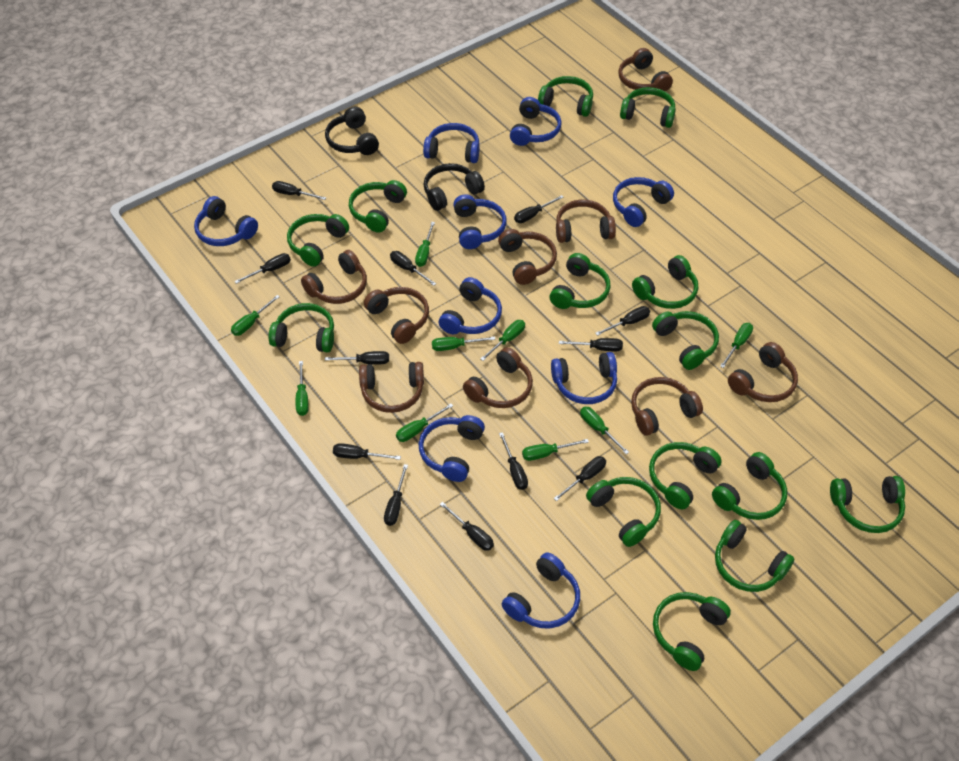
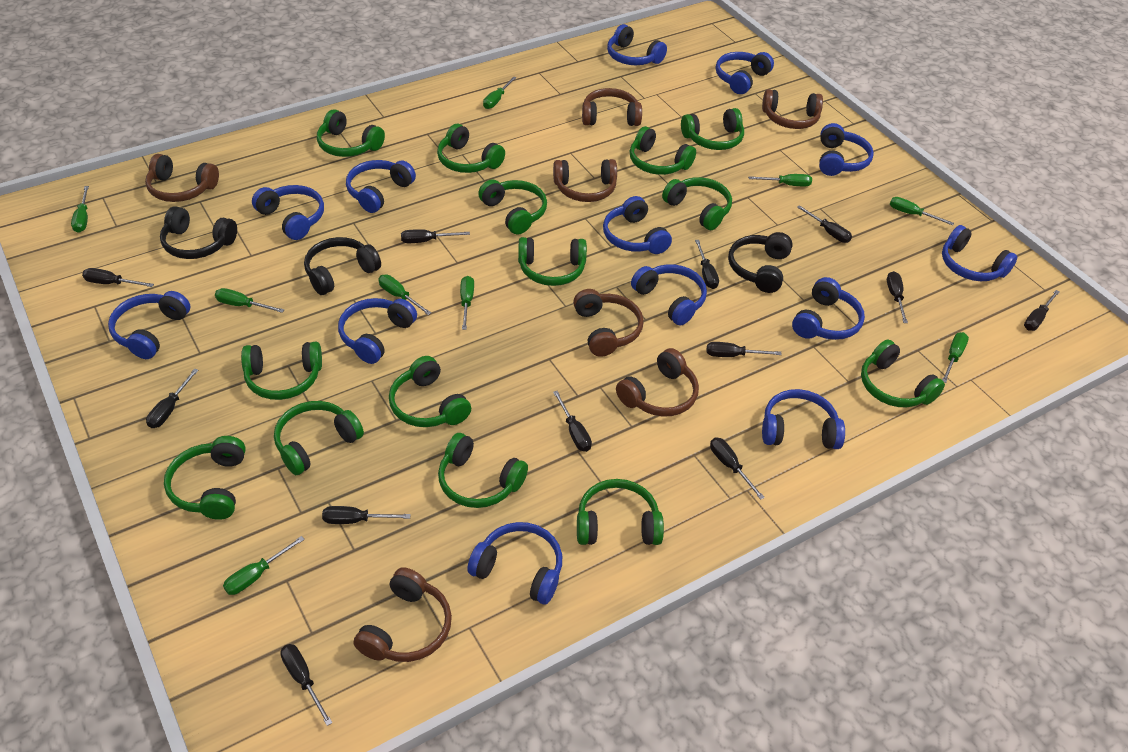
black headphones: 2 -> 3
blue headphones: 9 -> 13
brown headphones: 9 -> 7

